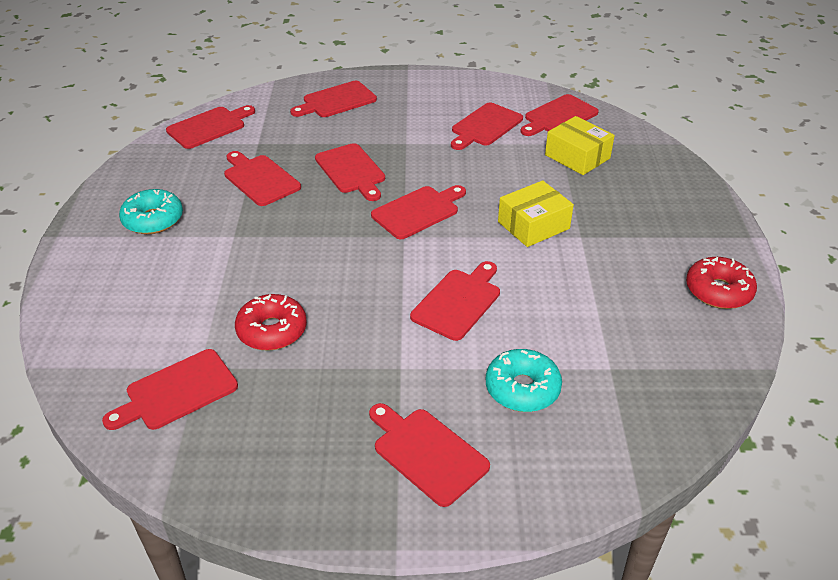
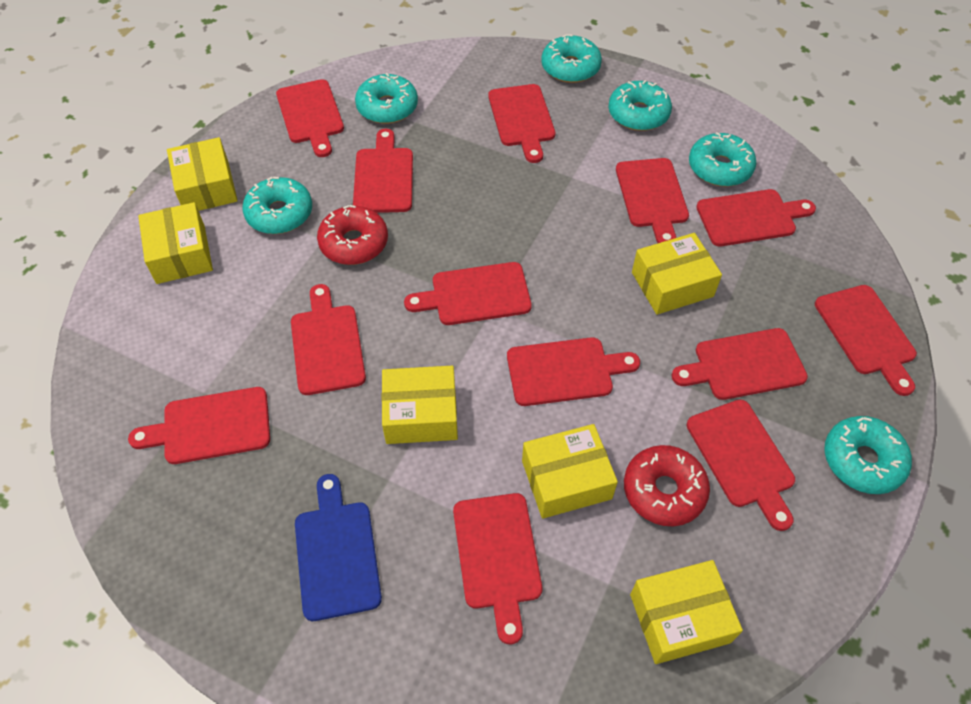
blue cutting board: 0 -> 1
red cutting board: 10 -> 13
turquoise donut: 2 -> 6
yellow box: 2 -> 6

